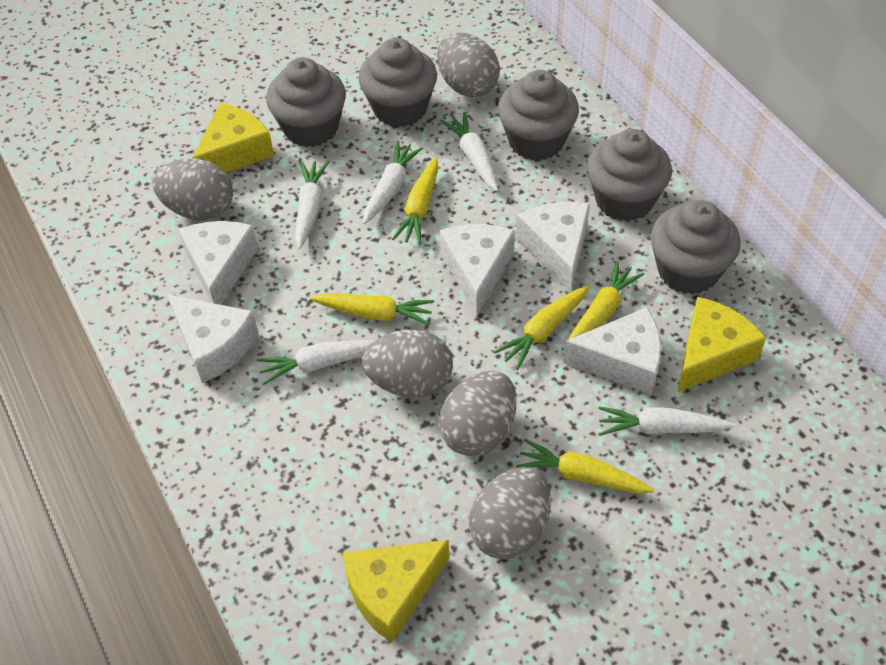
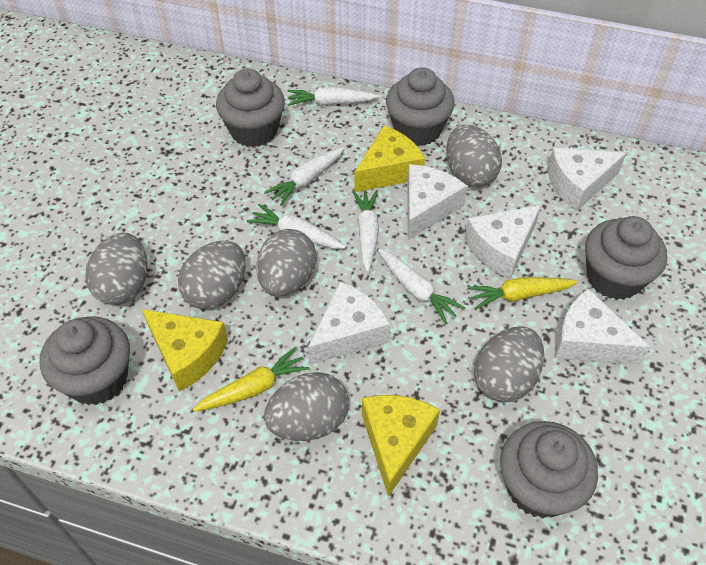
grey egg: 5 -> 6
yellow carrot: 5 -> 2

